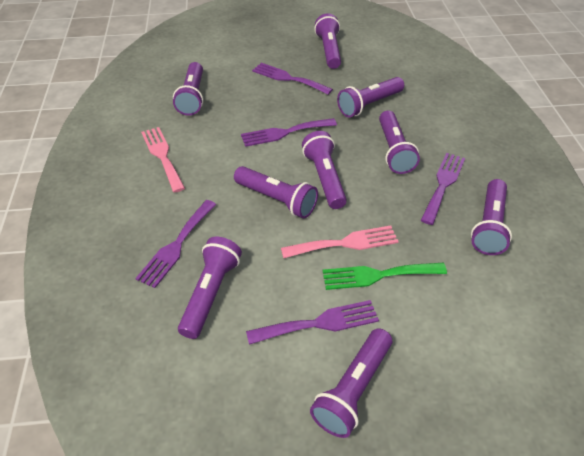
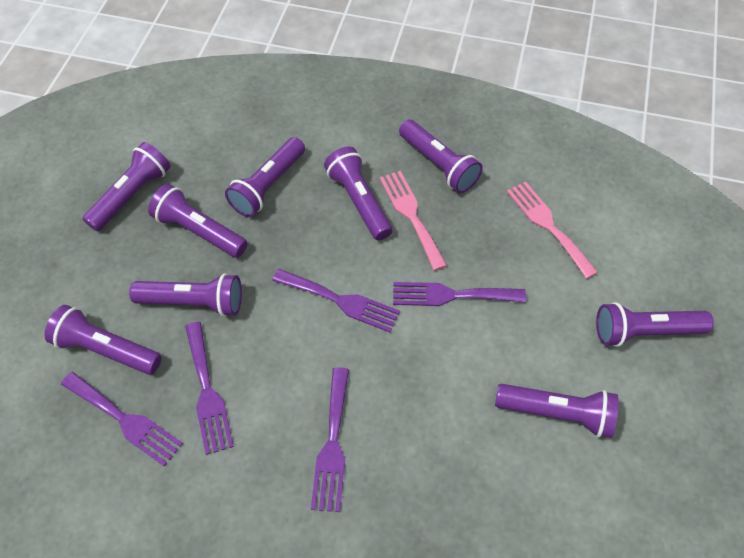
green fork: 1 -> 0

